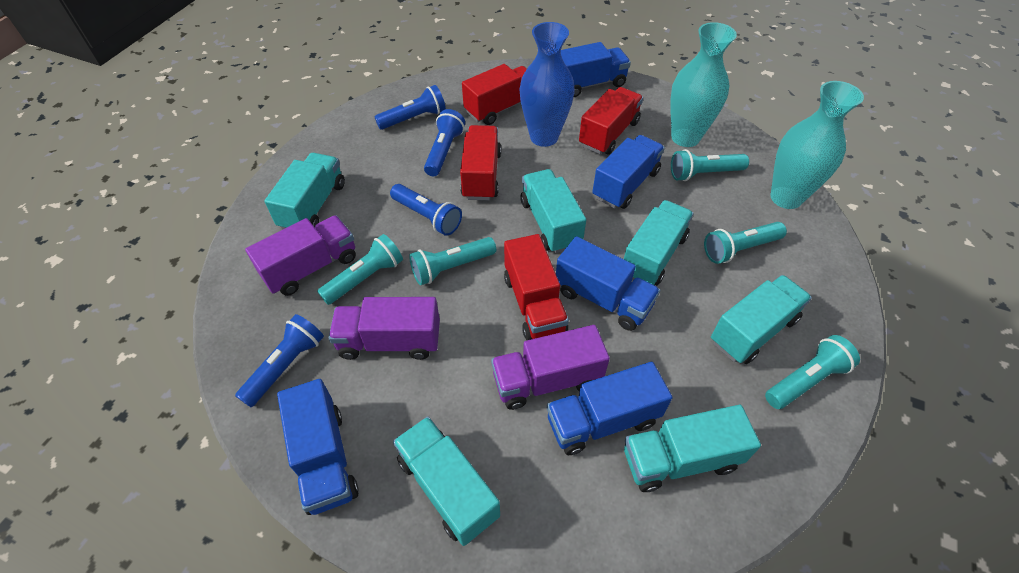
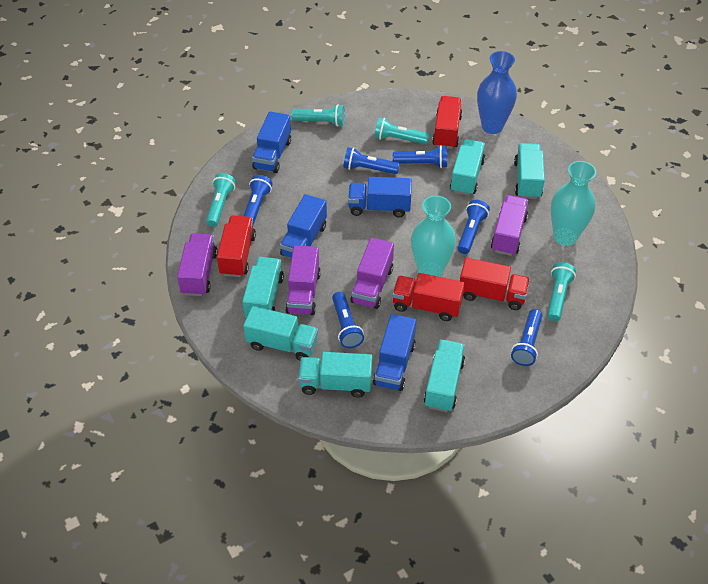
blue flashlight: 4 -> 6
blue truck: 5 -> 4
purple truck: 3 -> 4
turquoise flashlight: 5 -> 4

